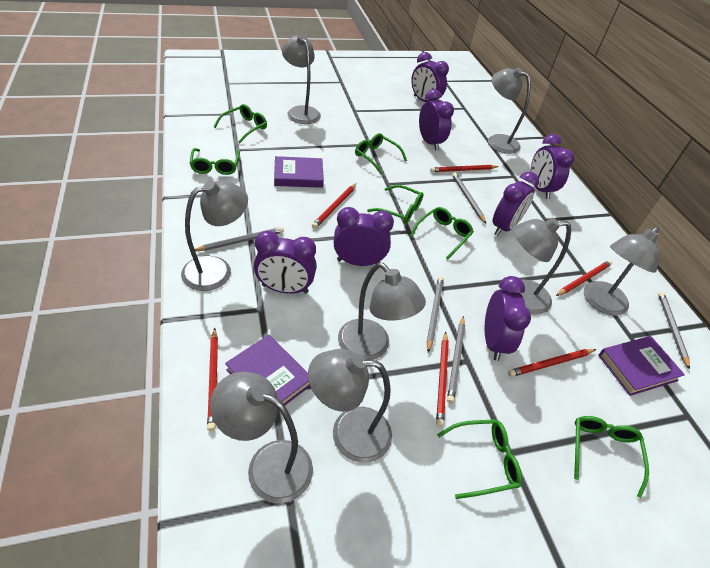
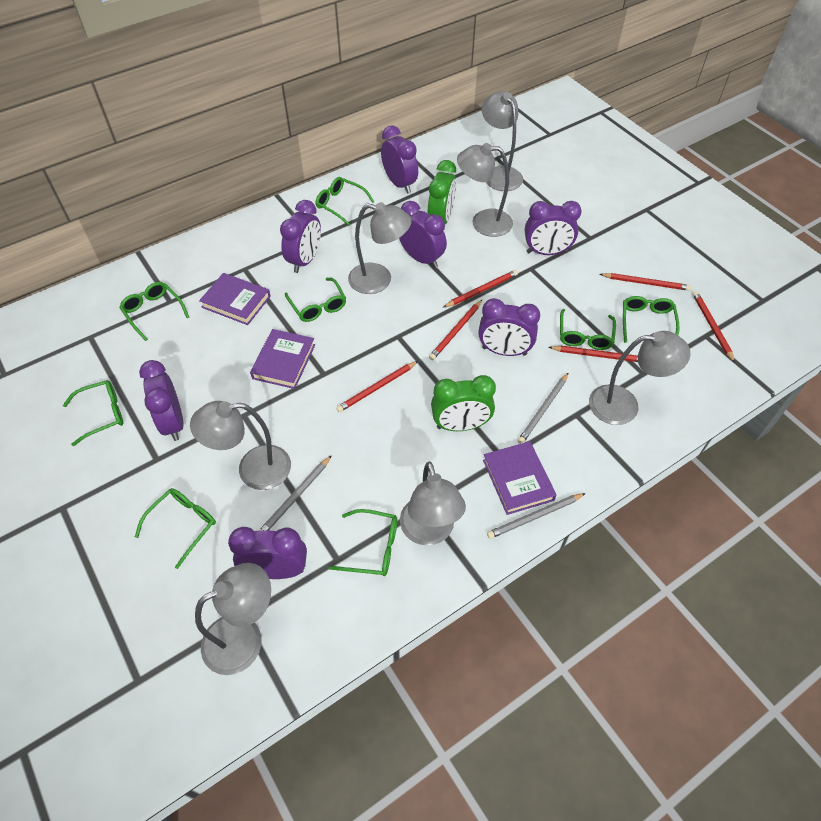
green clock: 0 -> 2
green glasses: 7 -> 8
grey lamp: 8 -> 7
grey pencil: 5 -> 3

